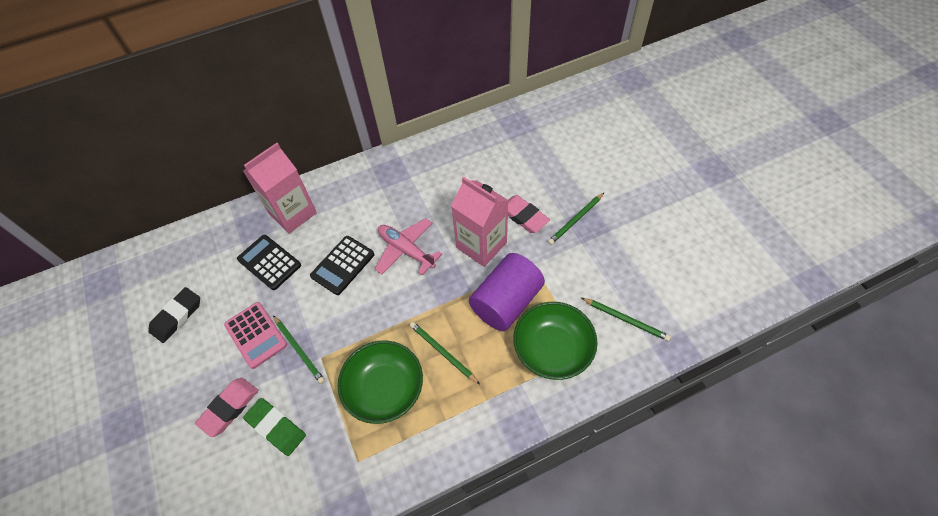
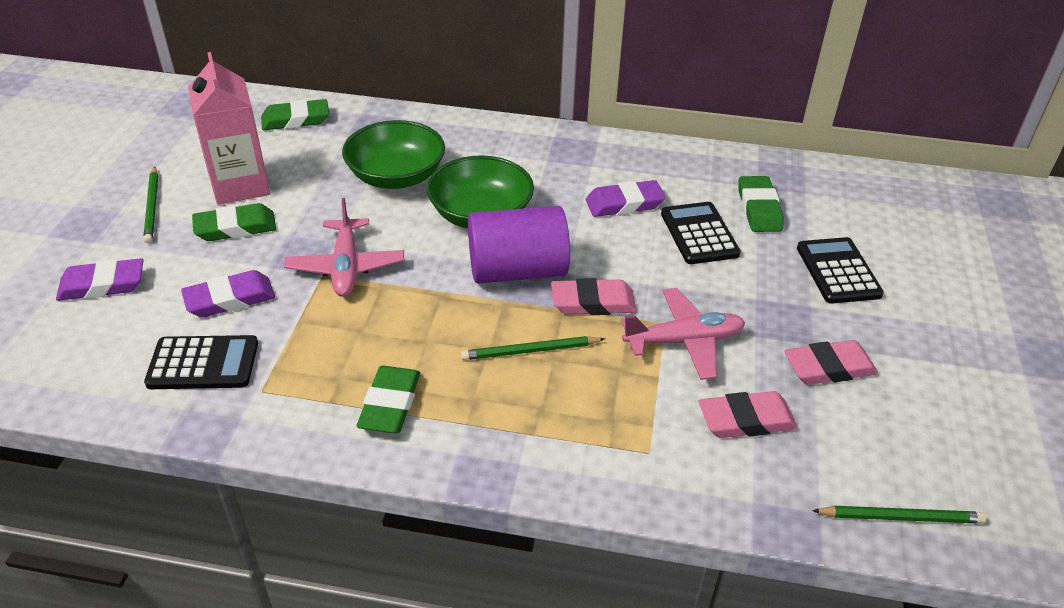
black calculator: 2 -> 3
black eraser: 1 -> 0
green eraser: 1 -> 4
green pencil: 4 -> 3
pink calculator: 1 -> 0
pink carton: 2 -> 1
pink eraser: 2 -> 3
pink plane: 1 -> 2
purple eraser: 0 -> 3

